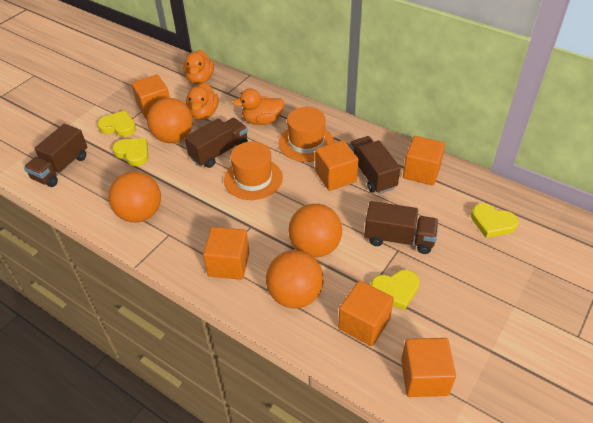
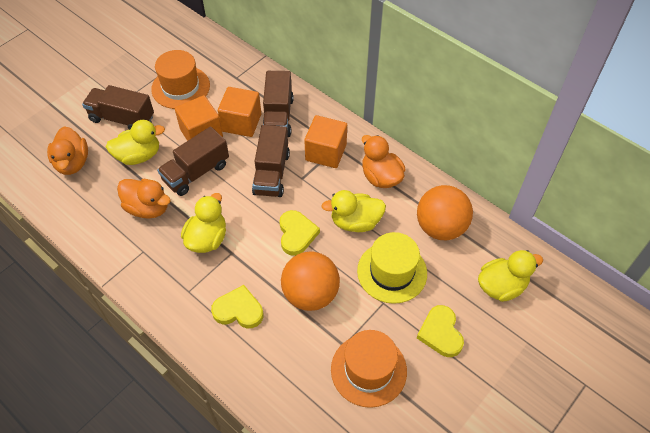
orange ball: 4 -> 2
orange cube: 6 -> 3
yellow duck: 0 -> 4
yellow hat: 0 -> 1
yellow heart: 4 -> 3

